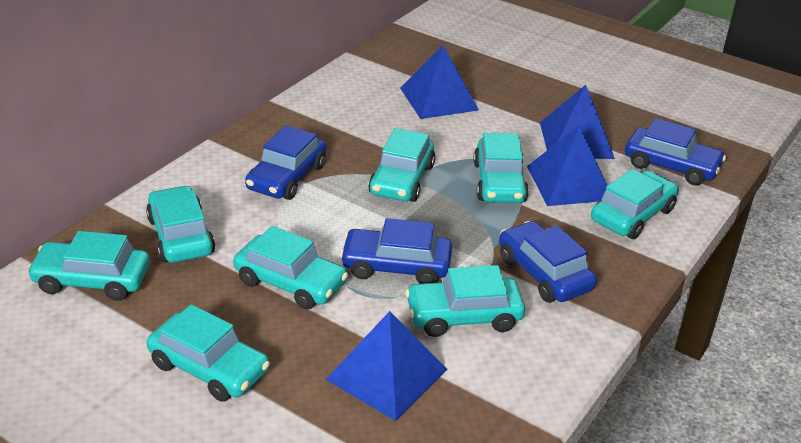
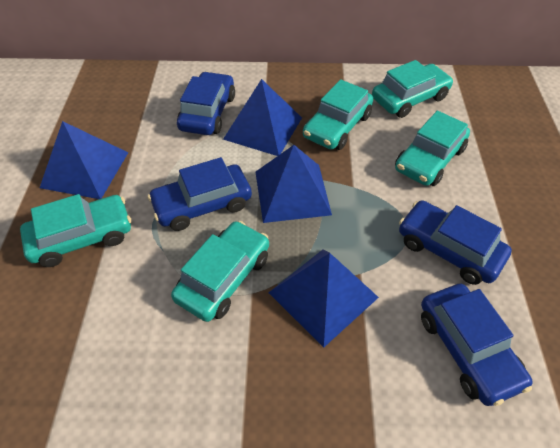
turquoise car: 8 -> 5

